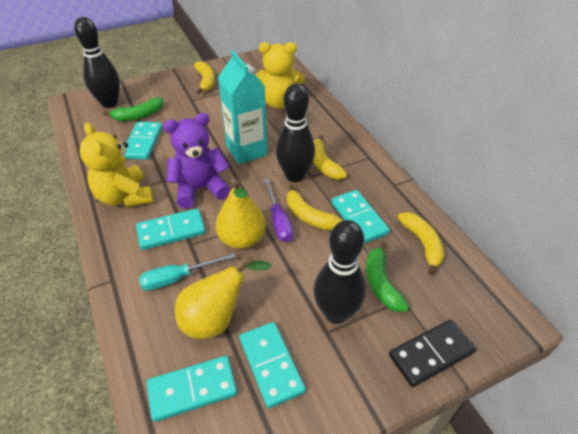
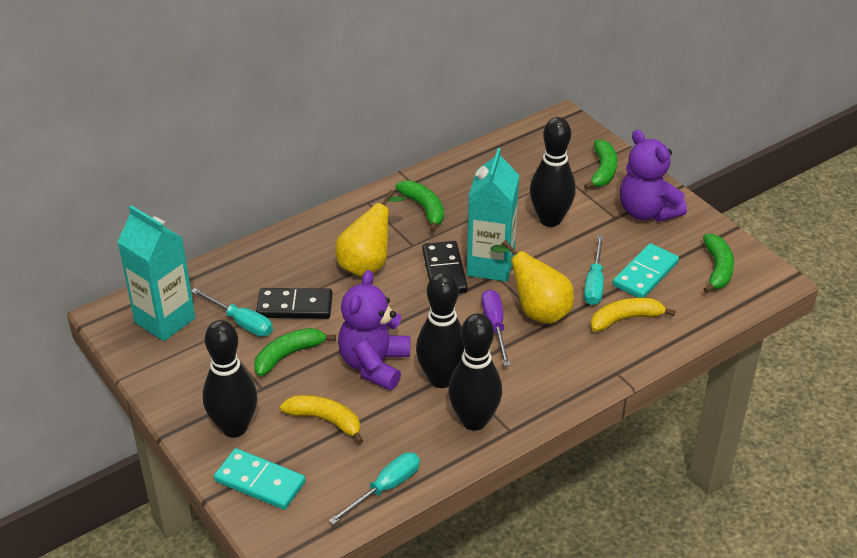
black bowling pin: 3 -> 4
black domino: 1 -> 2
green banana: 2 -> 4
purple teddy bear: 1 -> 2
turquoise carton: 1 -> 2
turquoise domino: 5 -> 2
turquoise screwdriver: 1 -> 3
yellow banana: 4 -> 2
yellow teddy bear: 2 -> 0

